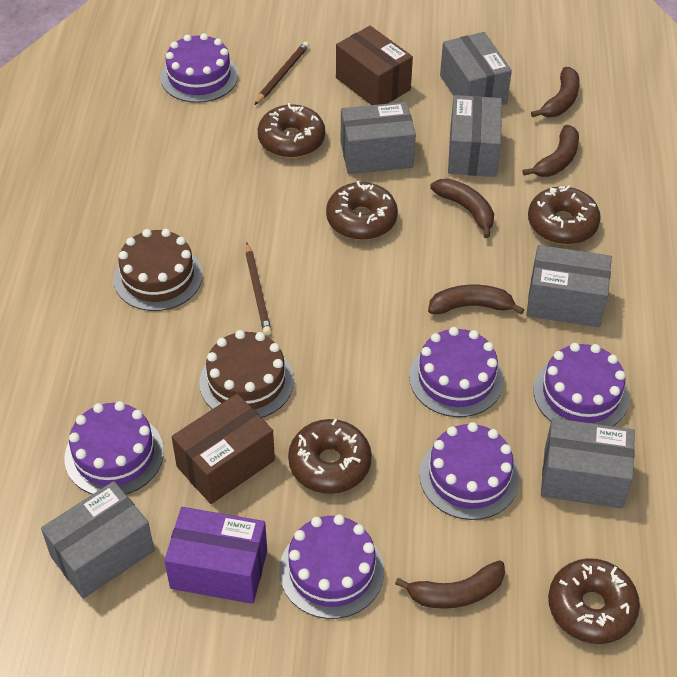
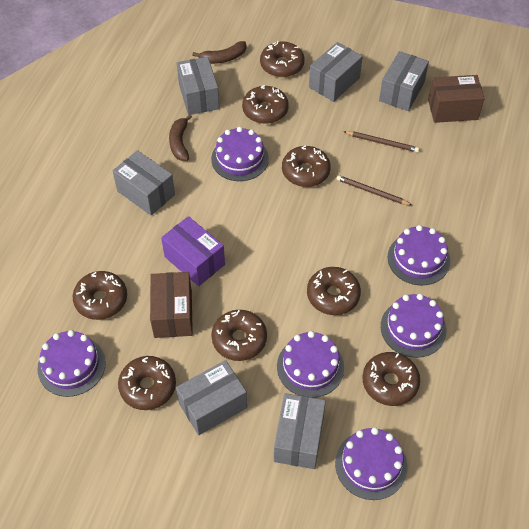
brown banana: 5 -> 2
brown cake: 2 -> 0
brown donut: 5 -> 8

